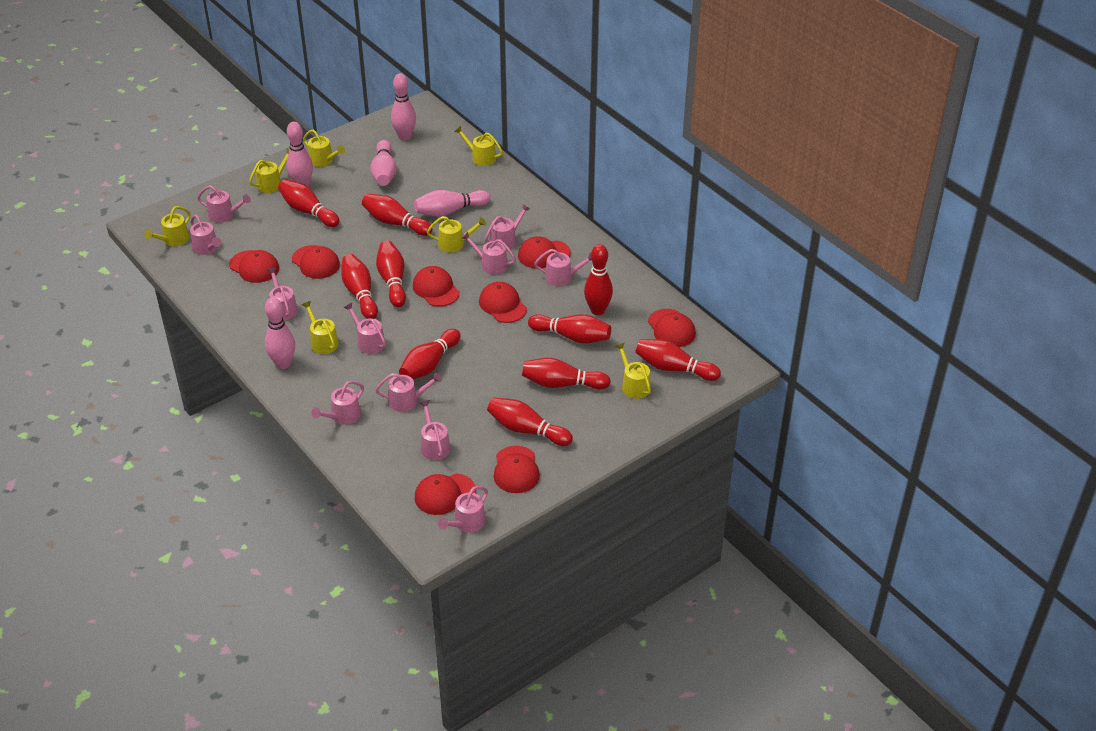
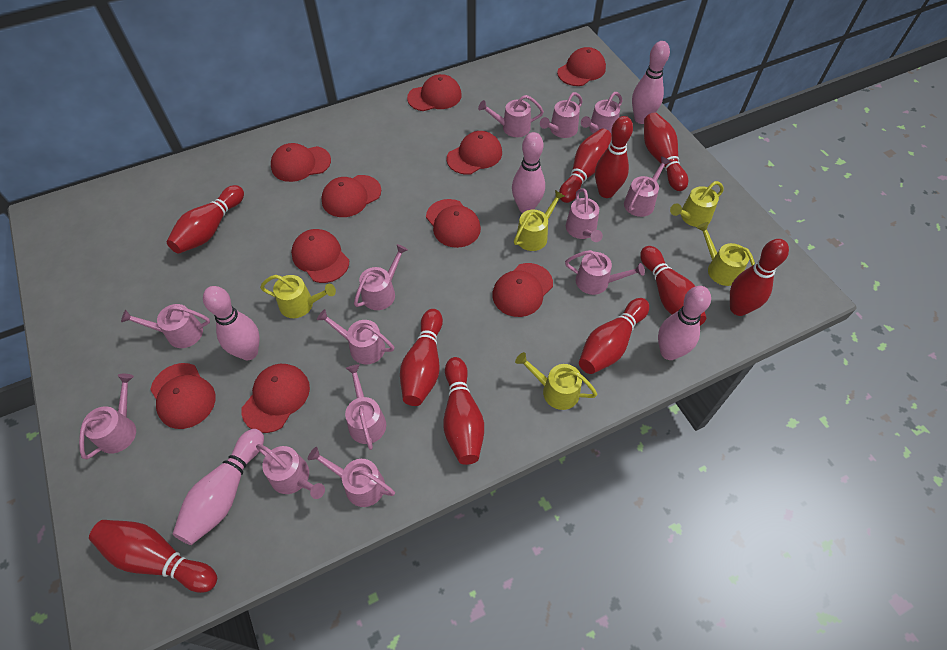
pink watering can: 11 -> 13
red cap: 8 -> 10
yellow watering can: 7 -> 5

